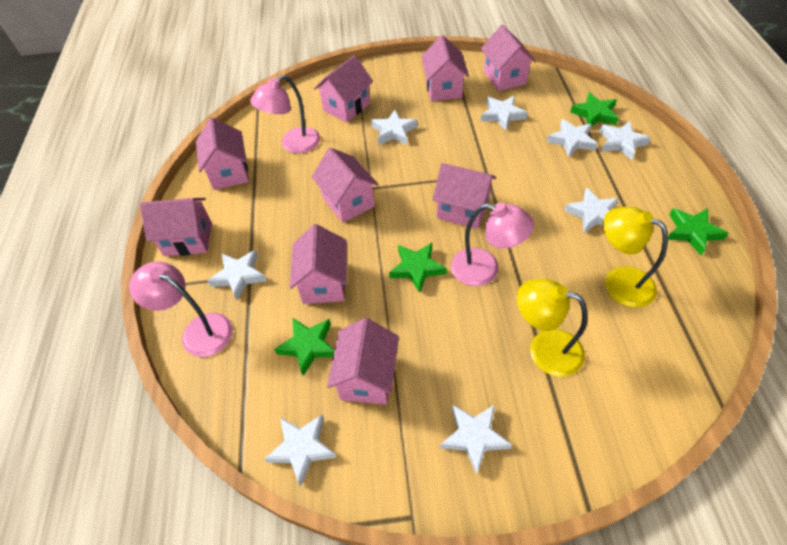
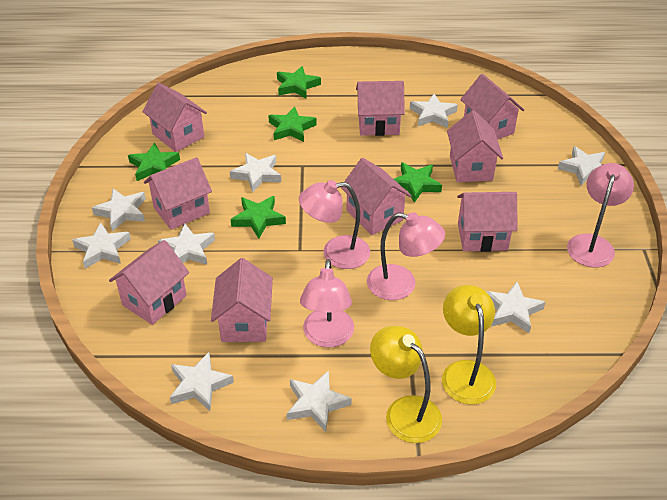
green star: 4 -> 5
pink lamp: 3 -> 4
white star: 8 -> 9

